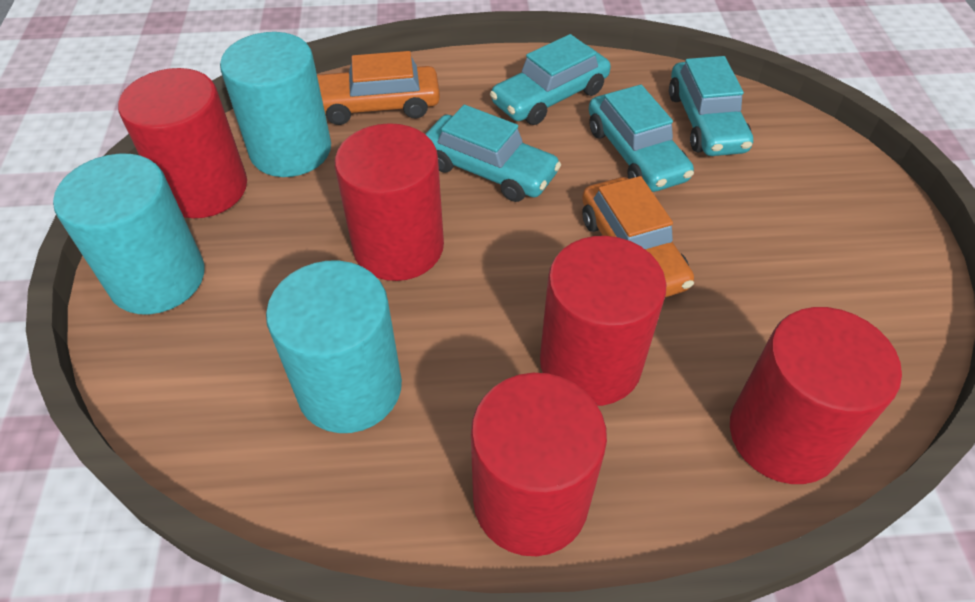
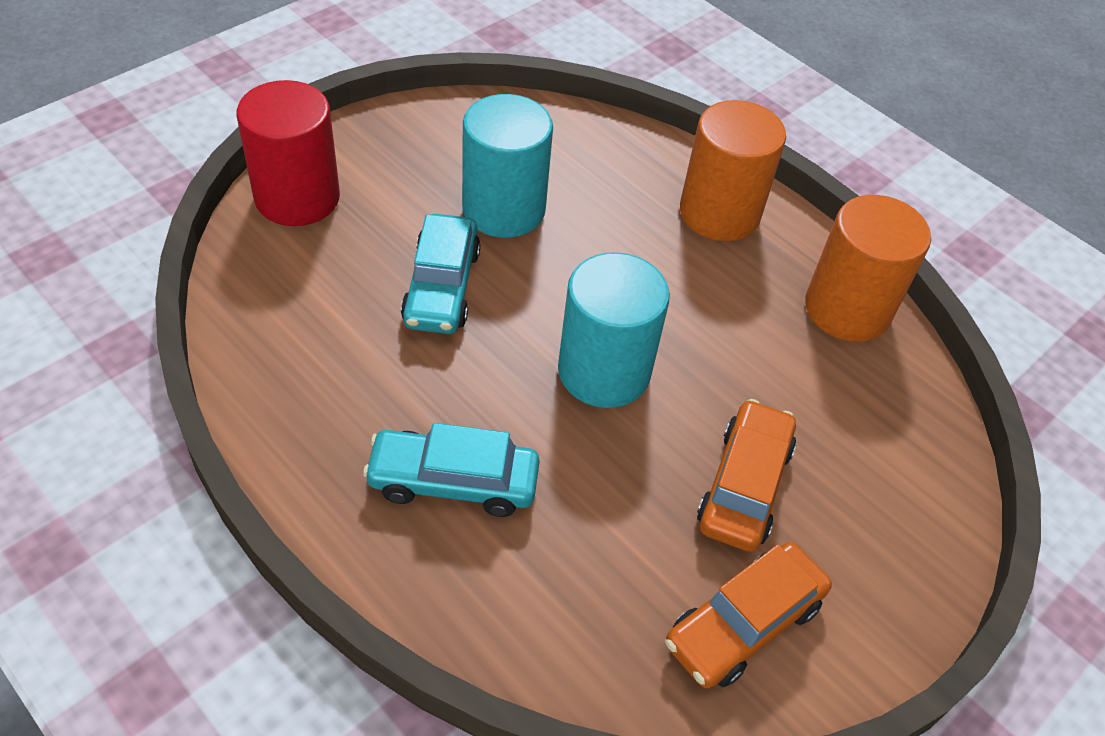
orange cylinder: 0 -> 2
red cylinder: 5 -> 1
turquoise car: 4 -> 2
turquoise cylinder: 3 -> 2

